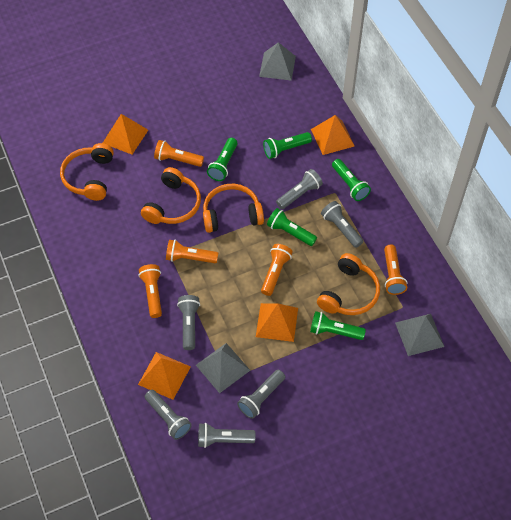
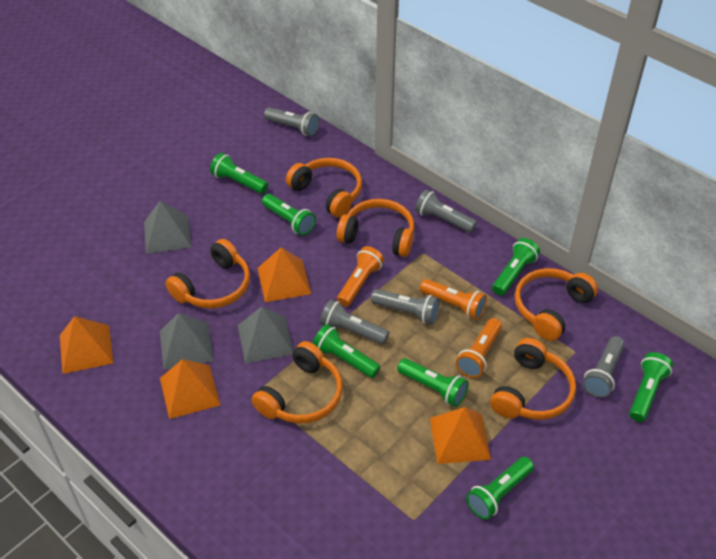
green flashlight: 5 -> 7
grey flashlight: 6 -> 5
orange flashlight: 5 -> 3
orange headphones: 4 -> 6

